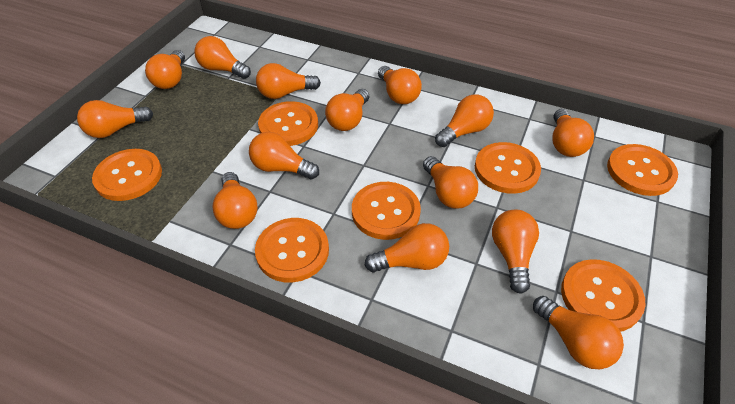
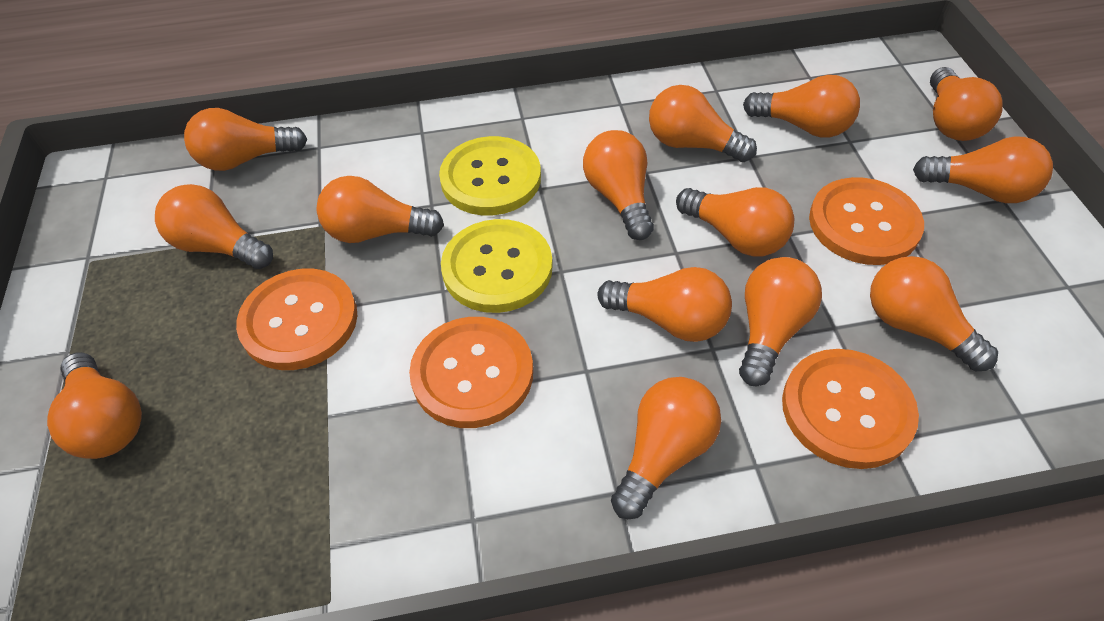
orange button: 7 -> 4
yellow button: 0 -> 2

